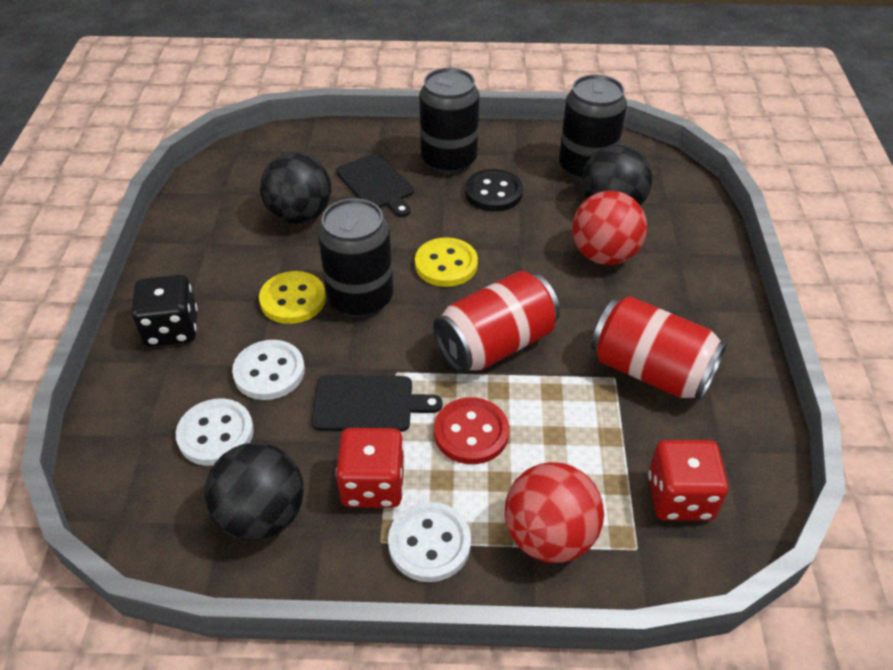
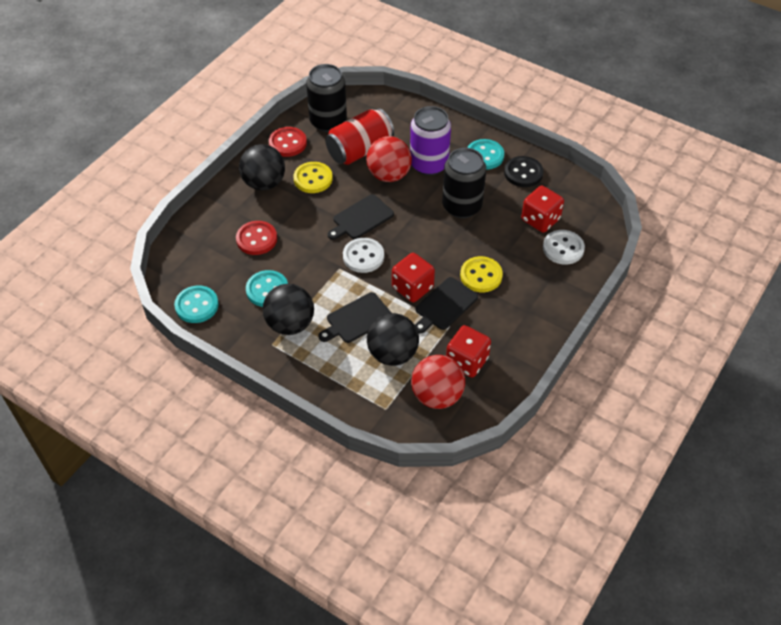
black can: 3 -> 2
black cutting board: 2 -> 3
black dice: 1 -> 0
purple can: 0 -> 1
red button: 1 -> 2
red can: 2 -> 1
red dice: 2 -> 3
turquoise button: 0 -> 3
white button: 3 -> 2

